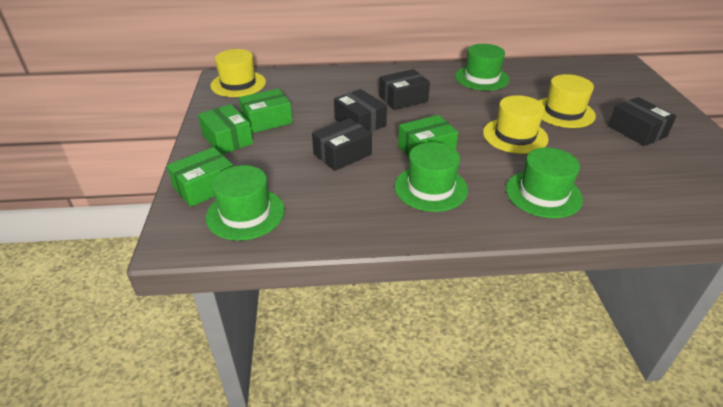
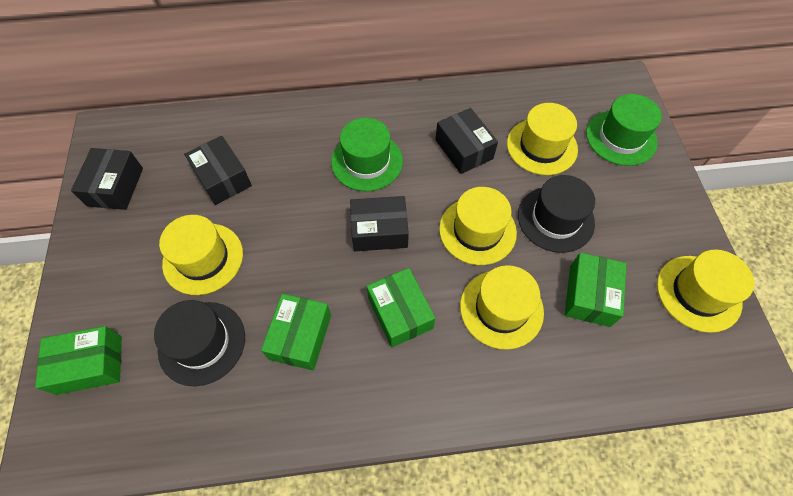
black hat: 0 -> 2
green hat: 4 -> 2
yellow hat: 3 -> 5

